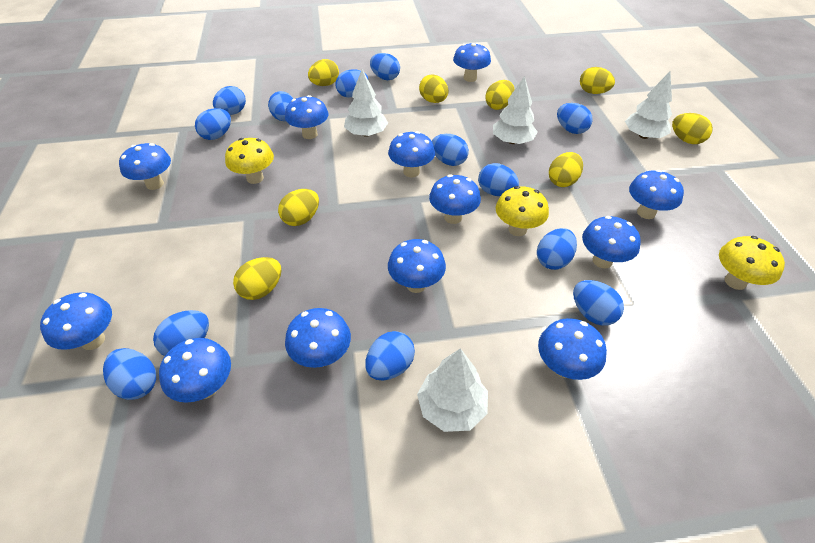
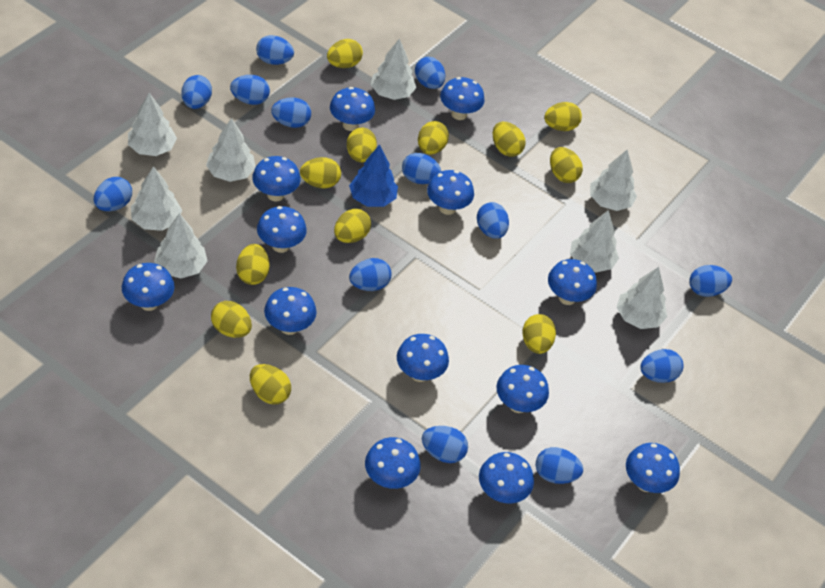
blue mushroom: 12 -> 13
blue tree: 0 -> 1
white tree: 4 -> 8
yellow egg: 8 -> 12
yellow mushroom: 3 -> 0

